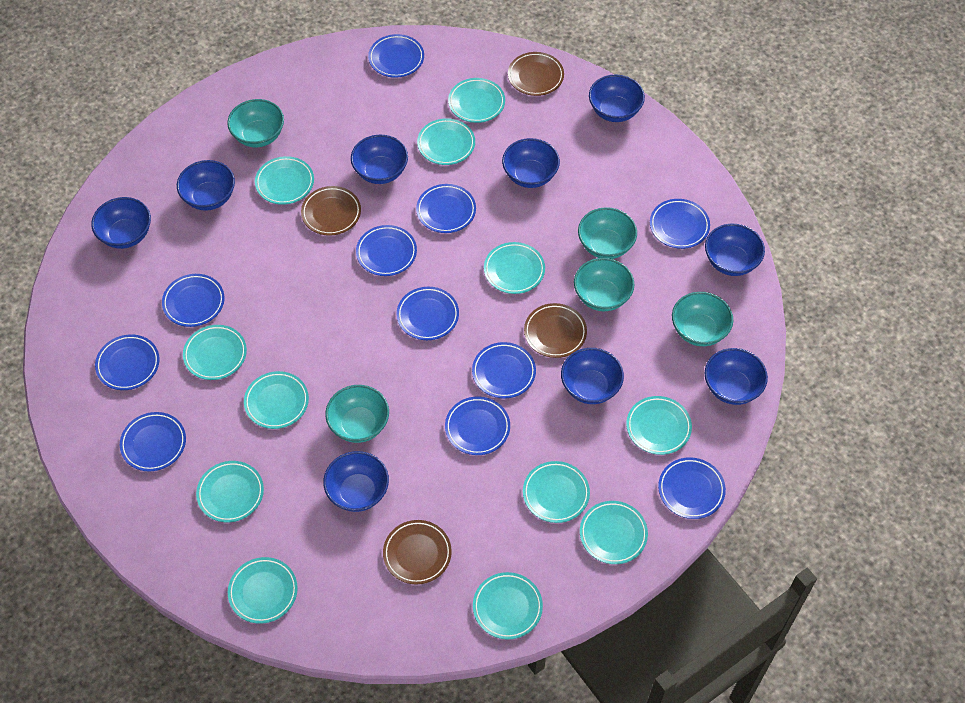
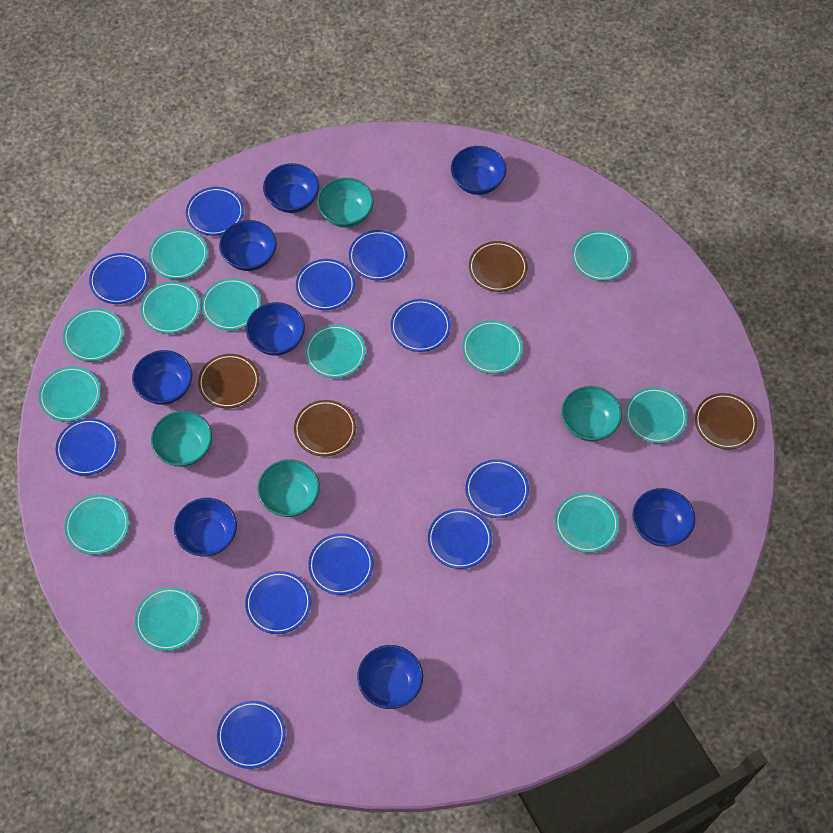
blue bowl: 9 -> 8
turquoise bowl: 5 -> 4

